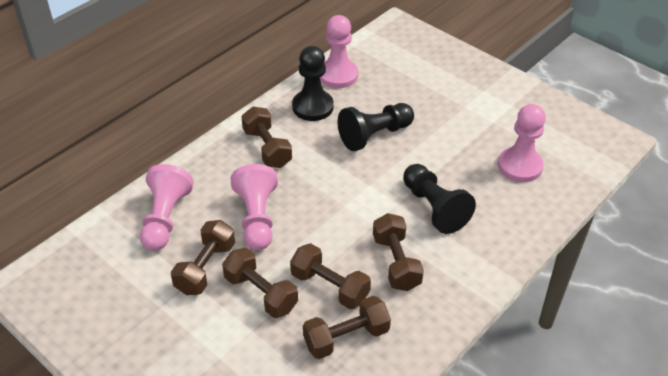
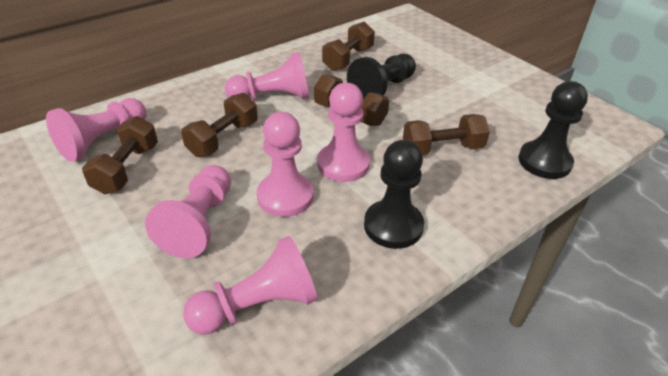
brown dumbbell: 6 -> 5
pink pawn: 4 -> 6

